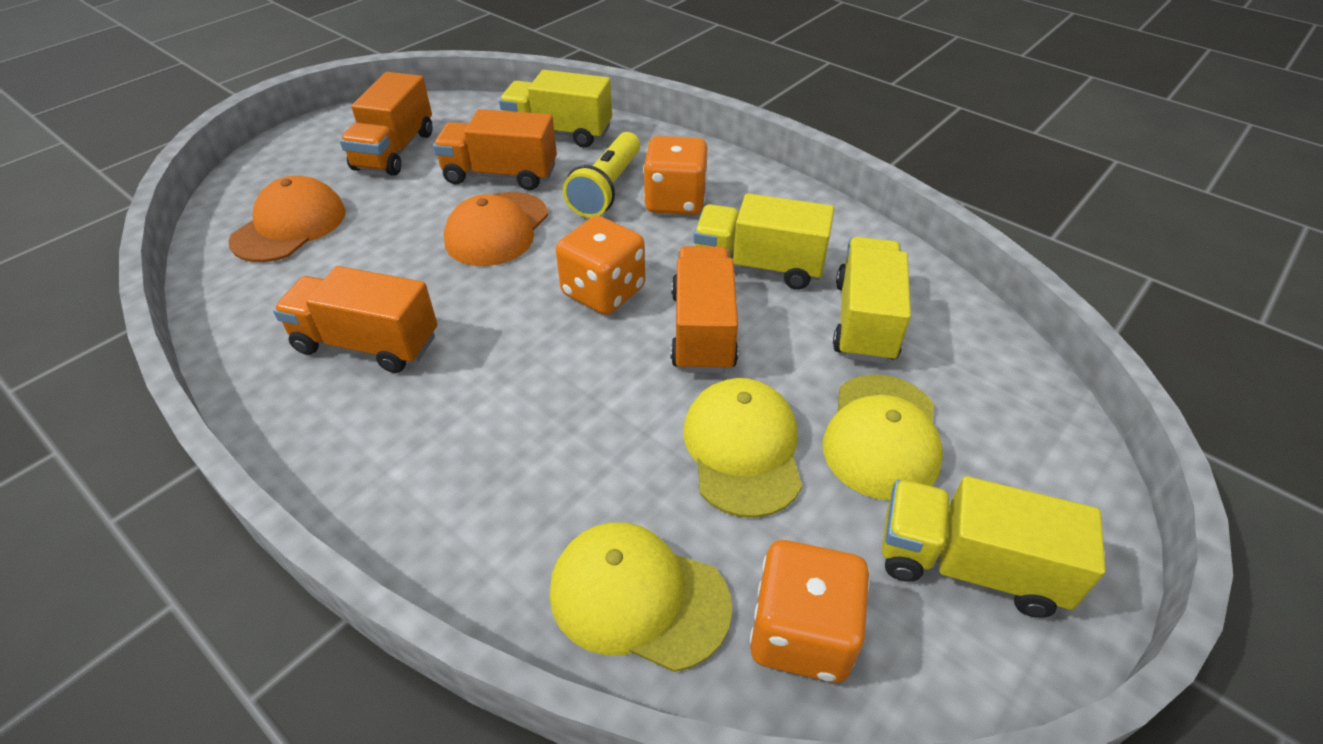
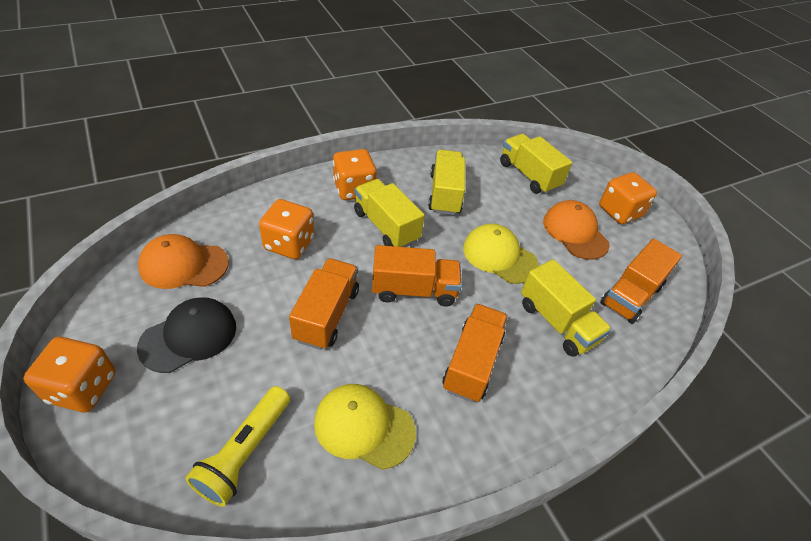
black cap: 0 -> 1
orange dice: 3 -> 4
yellow cap: 3 -> 2

